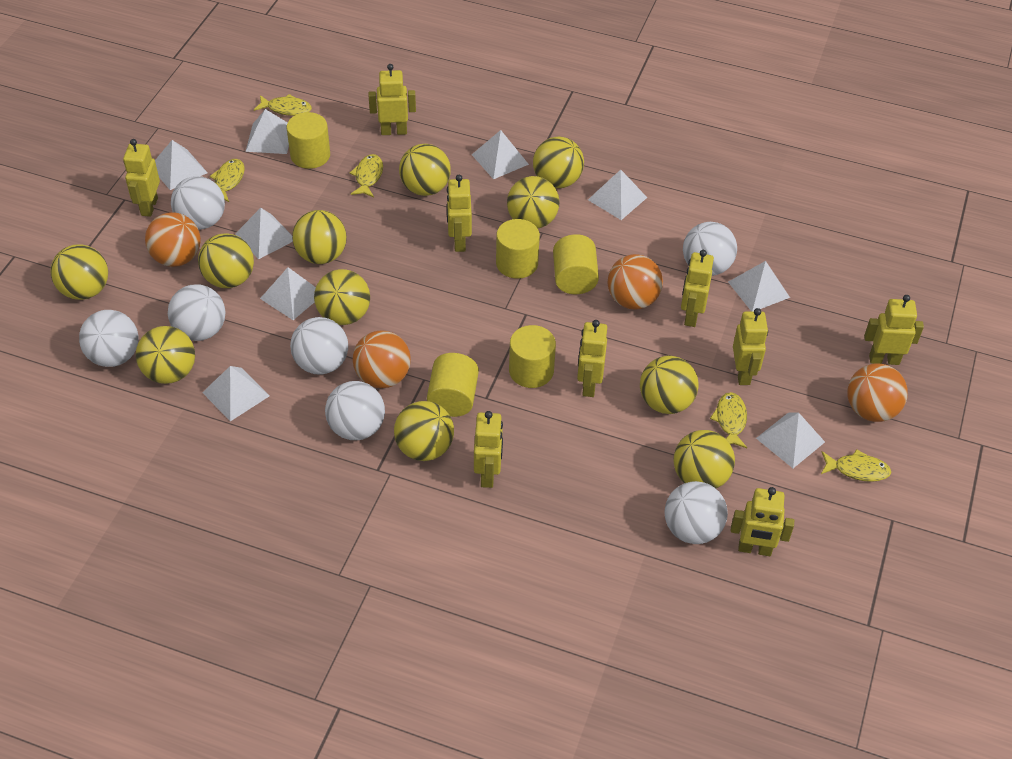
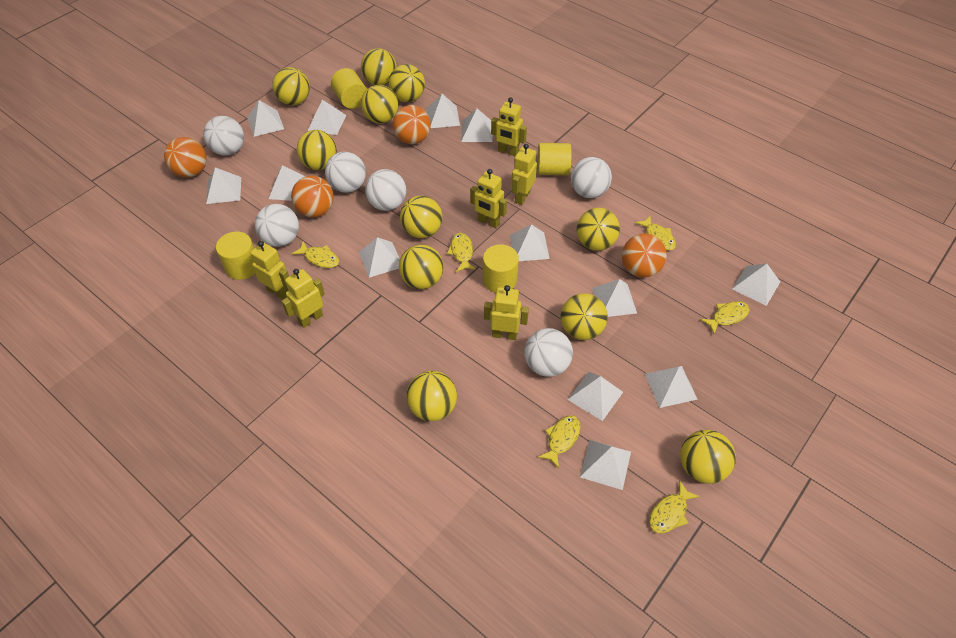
white ball: 7 -> 6
white pyramid: 9 -> 13
yellow cylinder: 5 -> 4
yellow fish: 5 -> 6
yellow robot: 9 -> 6

